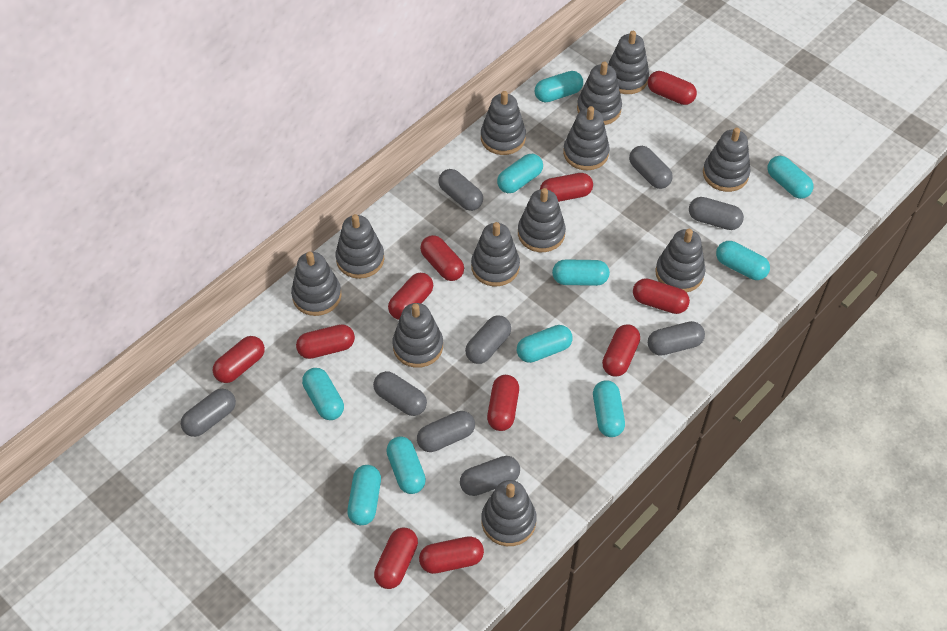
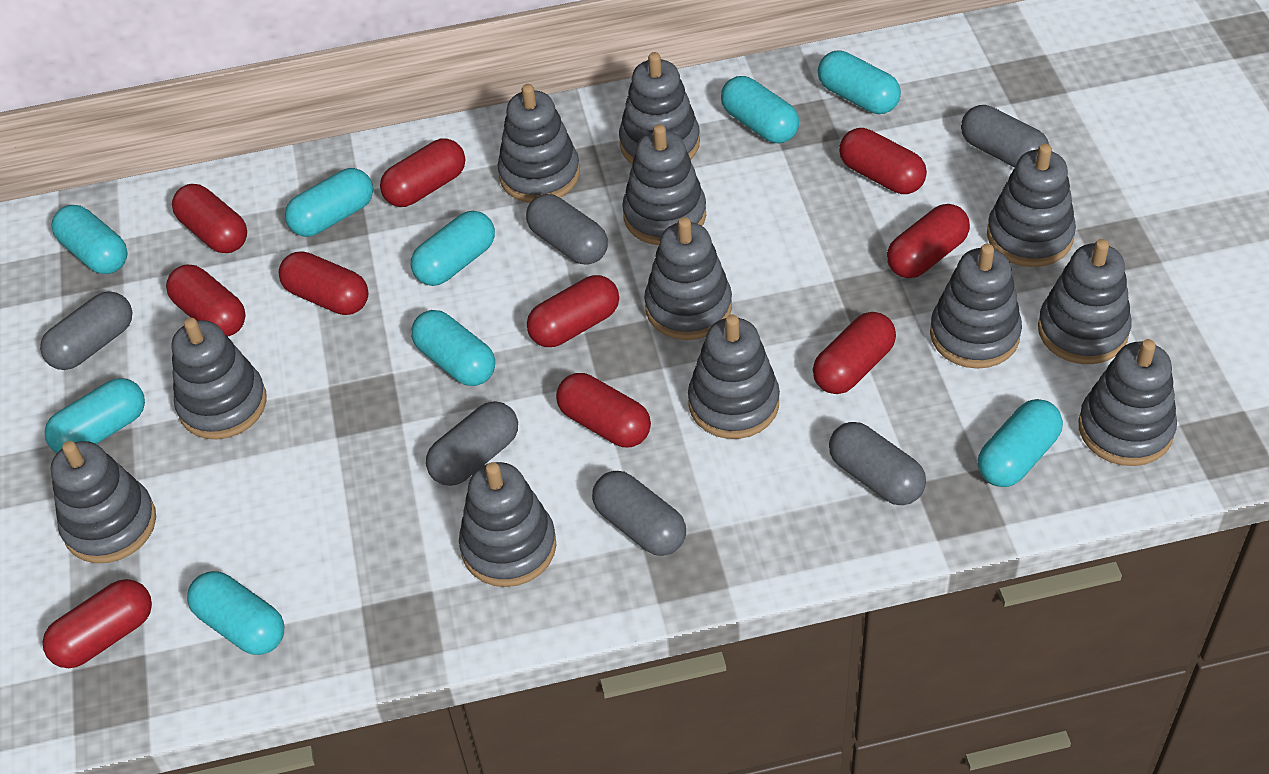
grey capsule: 9 -> 6
red capsule: 11 -> 10
turquoise capsule: 10 -> 9

